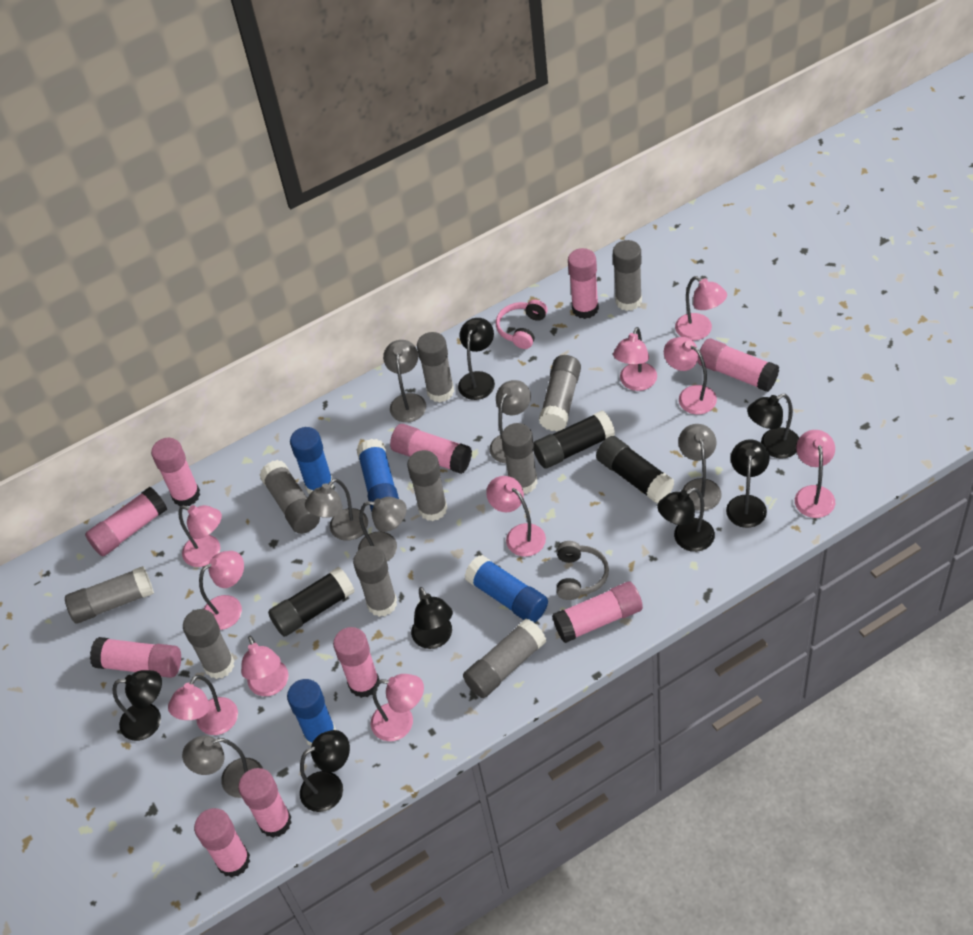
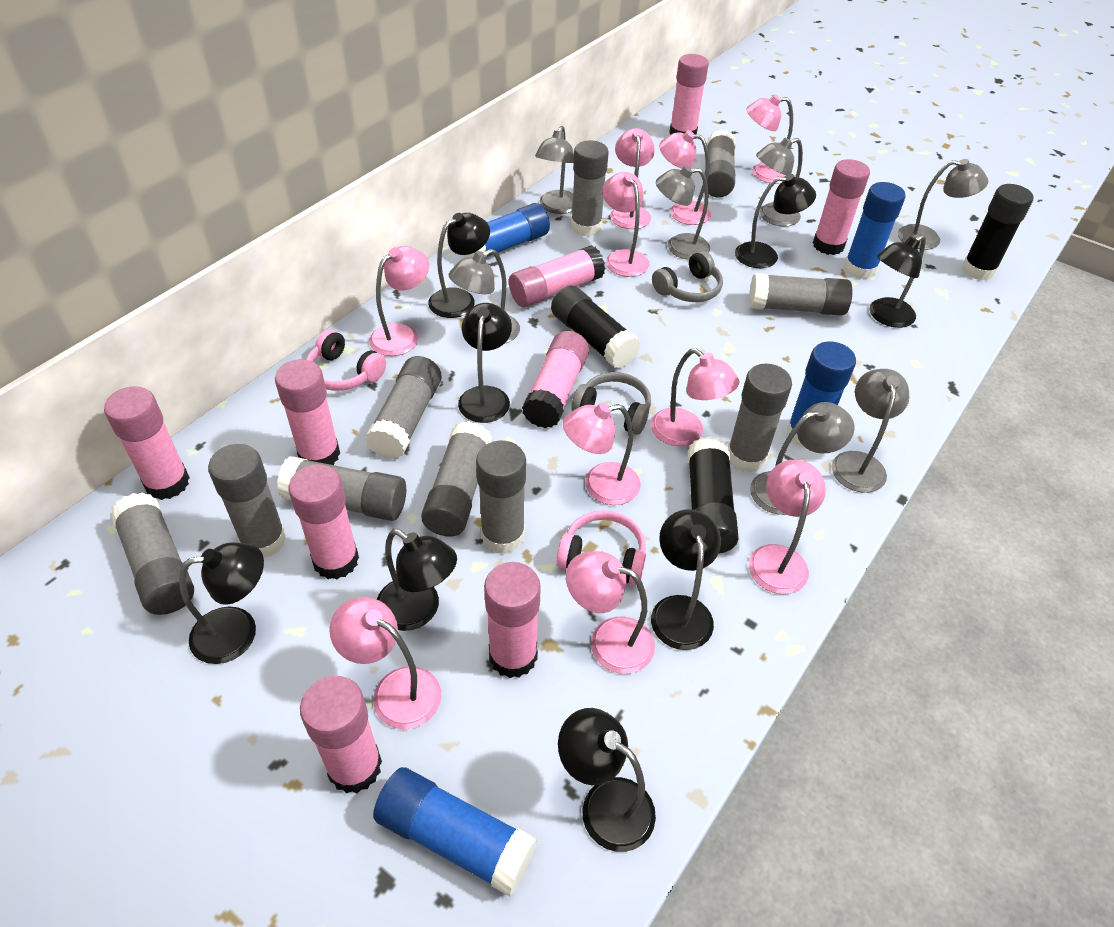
black lamp: 7 -> 8
grey headphones: 1 -> 2
grey lamp: 6 -> 7
pink glue stick: 10 -> 9
pink headphones: 1 -> 2

